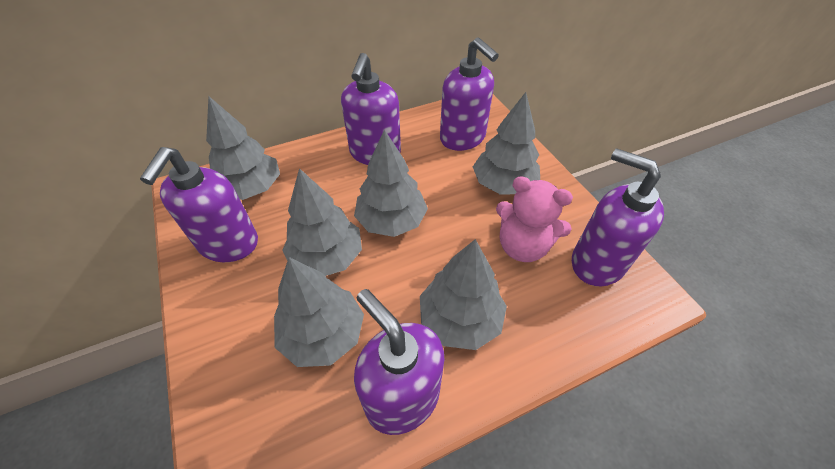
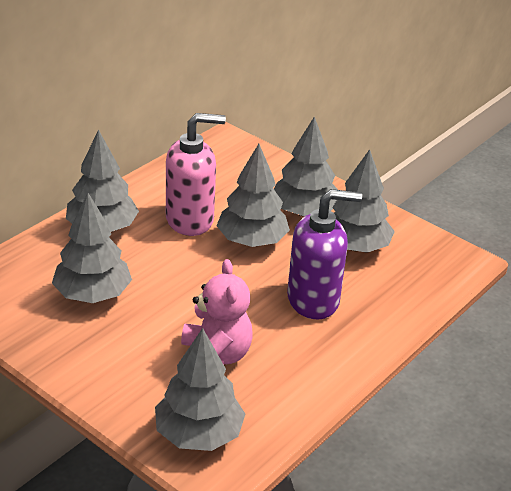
pink soap dispenser: 0 -> 1
purple soap dispenser: 5 -> 1

